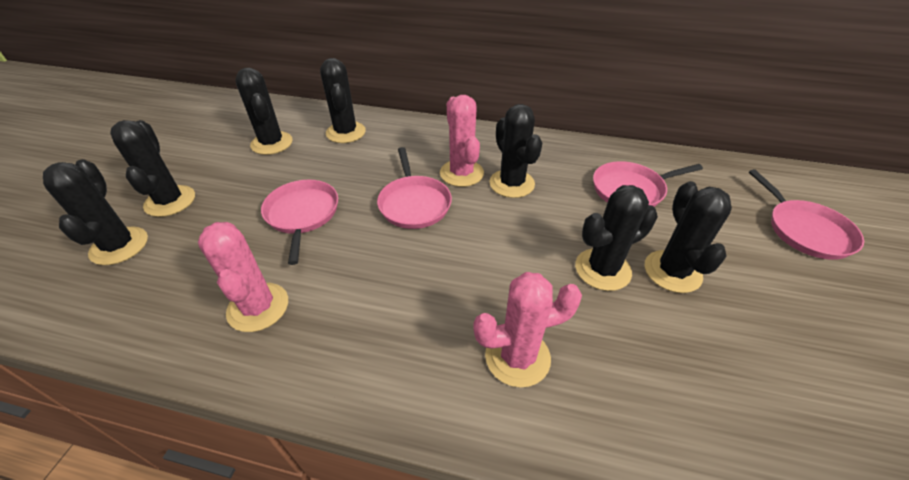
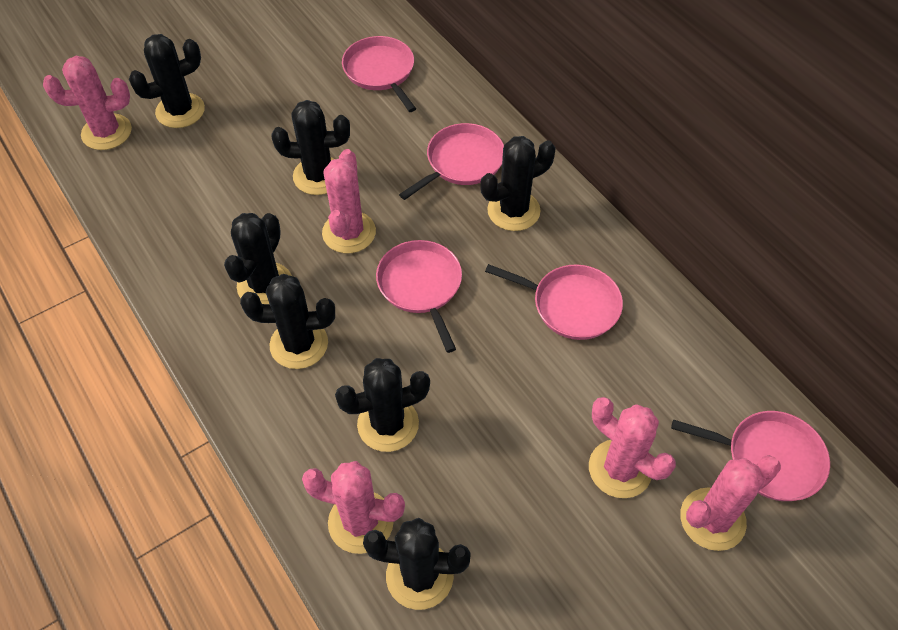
pink cactus: 3 -> 5
pink pan: 4 -> 5

